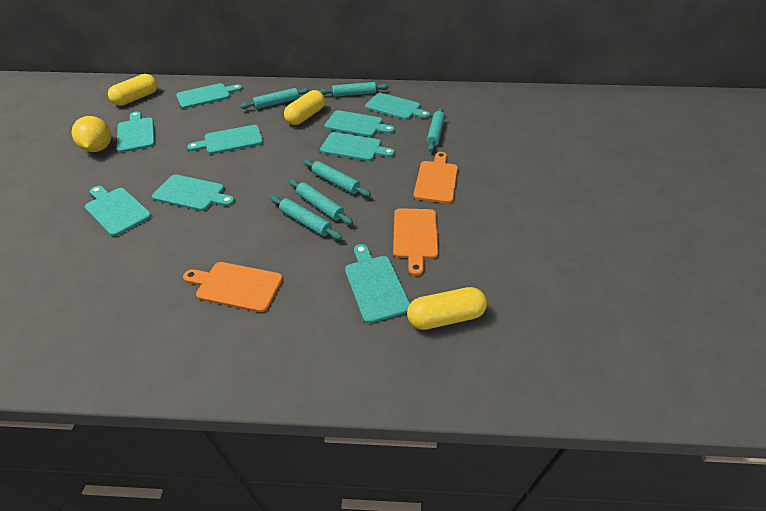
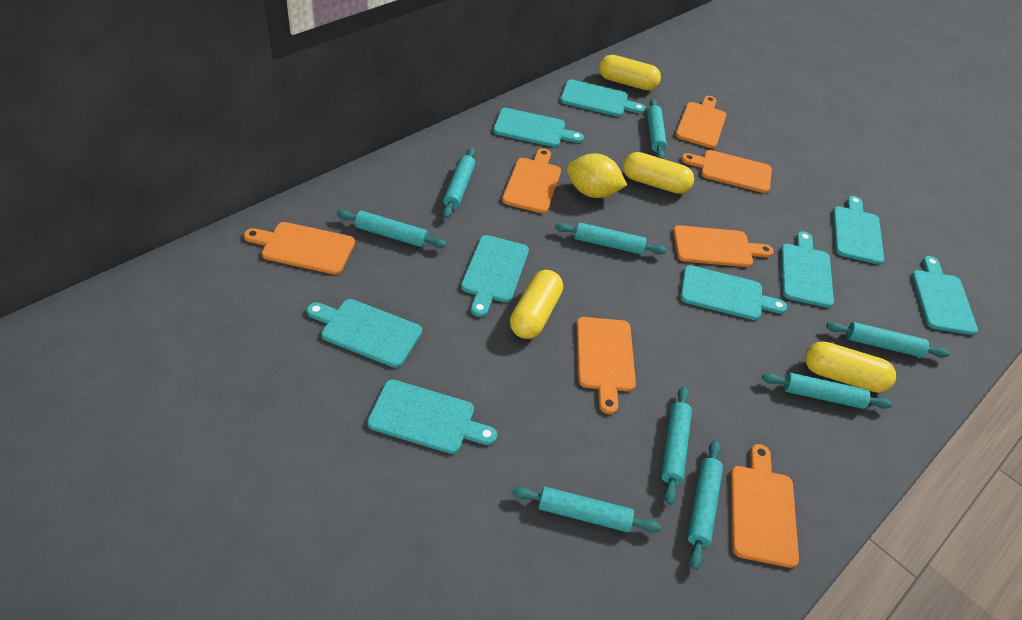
orange cutting board: 3 -> 7
turquoise rolling pin: 6 -> 9
yellow capsule: 3 -> 4

